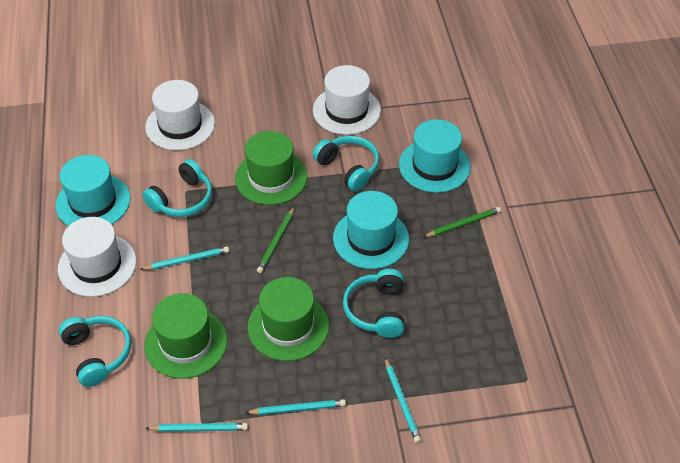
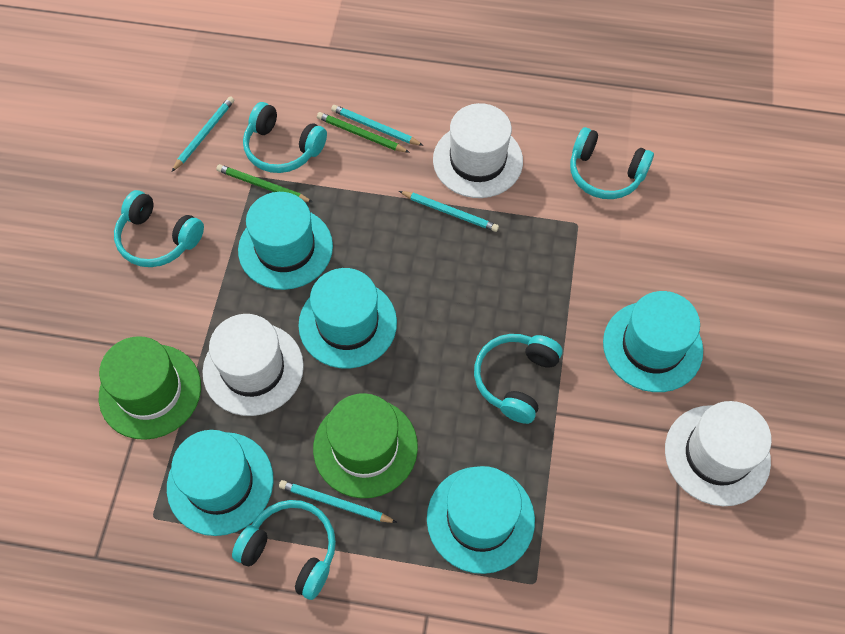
green hat: 3 -> 2
turquoise hat: 3 -> 5
turquoise headphones: 4 -> 5

